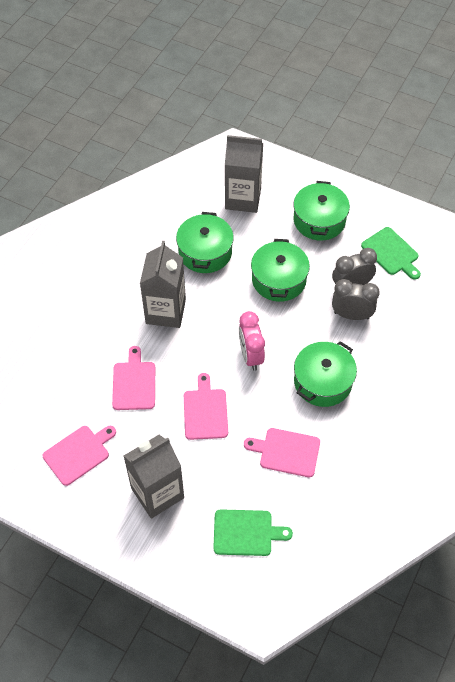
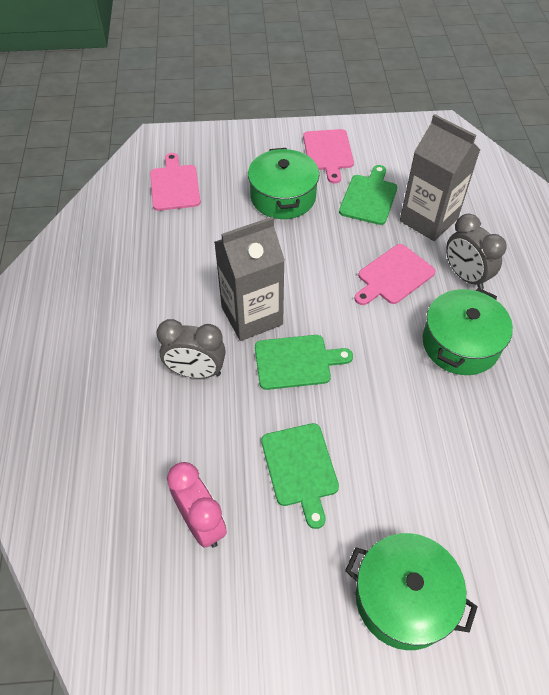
green cutting board: 2 -> 3
green pot: 4 -> 3
grey carton: 3 -> 2
pink cutting board: 4 -> 3

